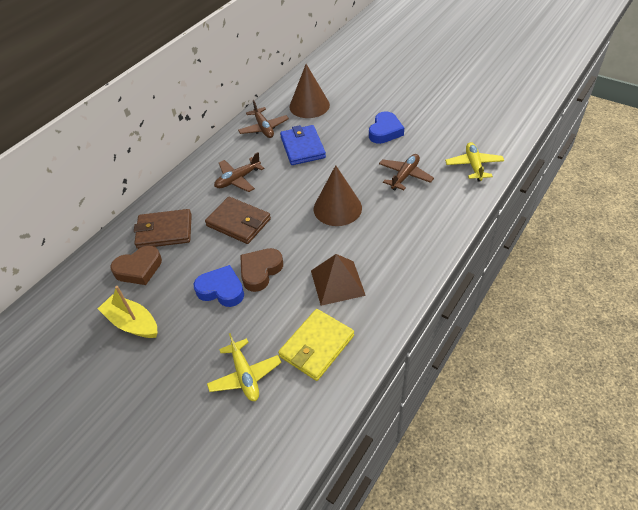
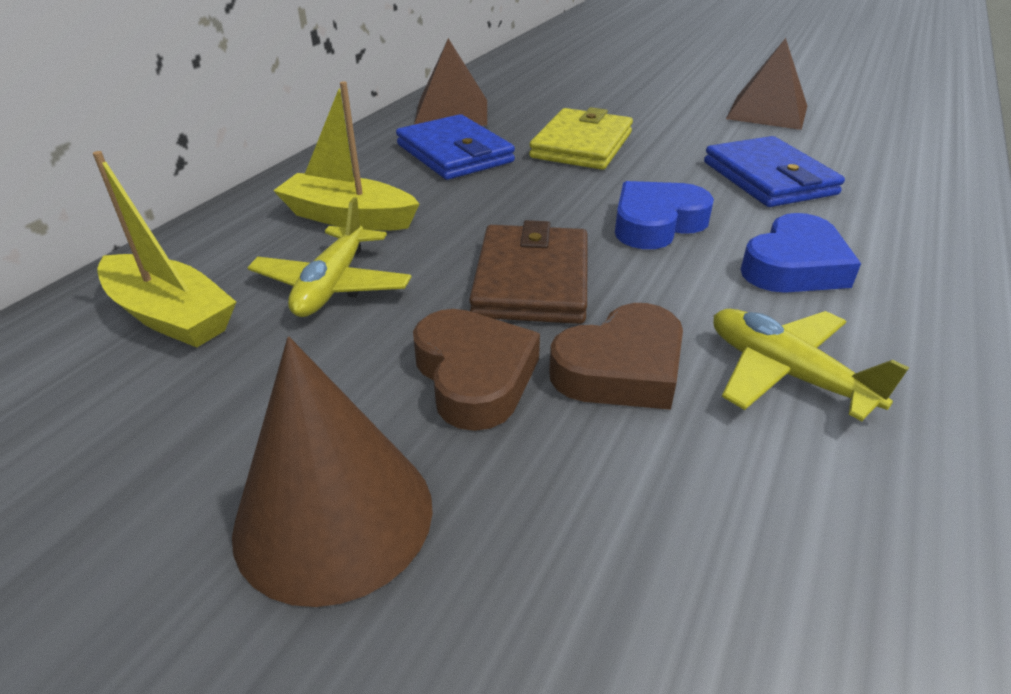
blue wallet: 1 -> 2
brown cone: 2 -> 1
brown plane: 3 -> 0
brown pyramid: 1 -> 2
brown wallet: 2 -> 1
yellow boat: 1 -> 2

